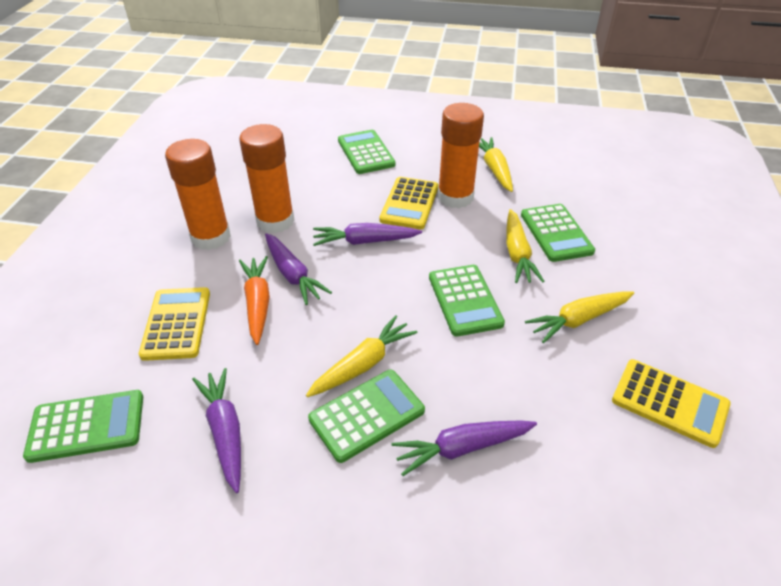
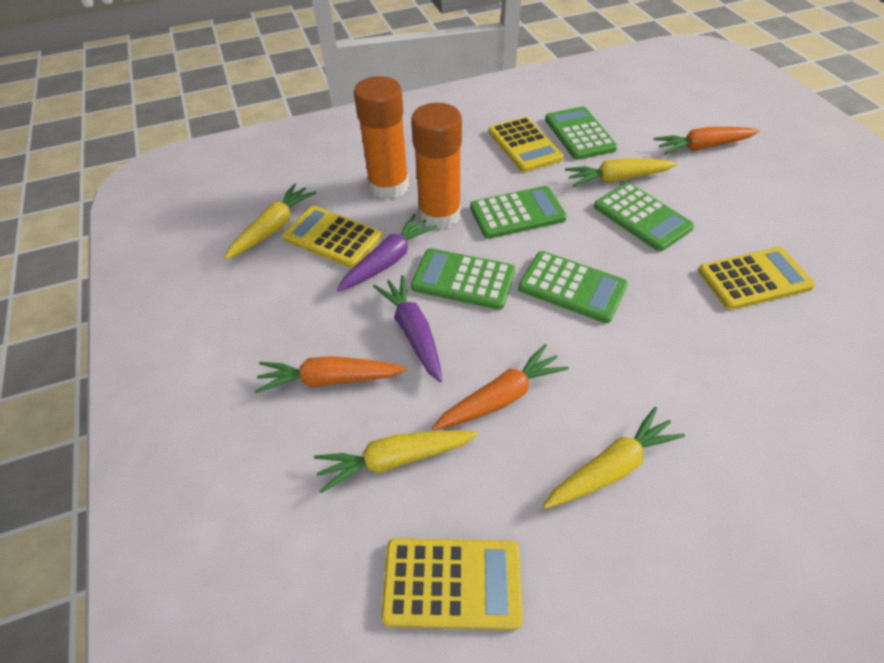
orange carrot: 1 -> 3
orange glue stick: 3 -> 2
purple carrot: 4 -> 2
yellow calculator: 3 -> 4

